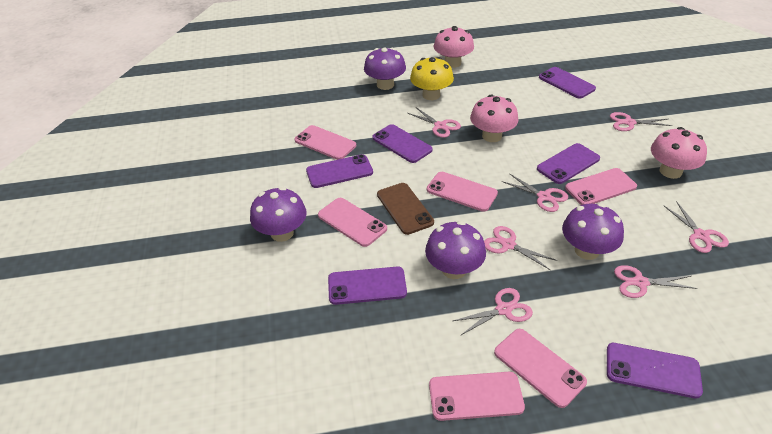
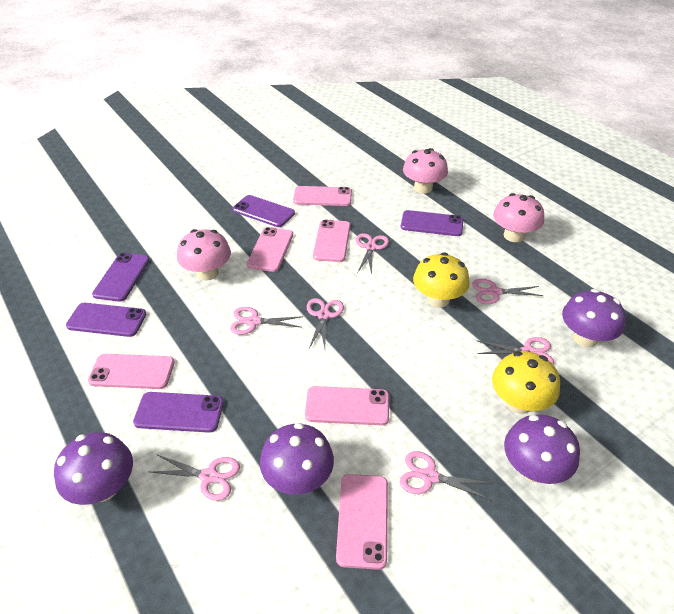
brown phone: 1 -> 0
purple phone: 6 -> 5
yellow mushroom: 1 -> 2

